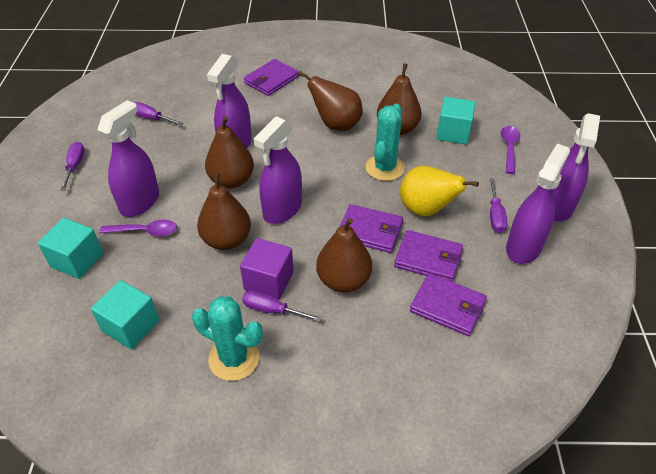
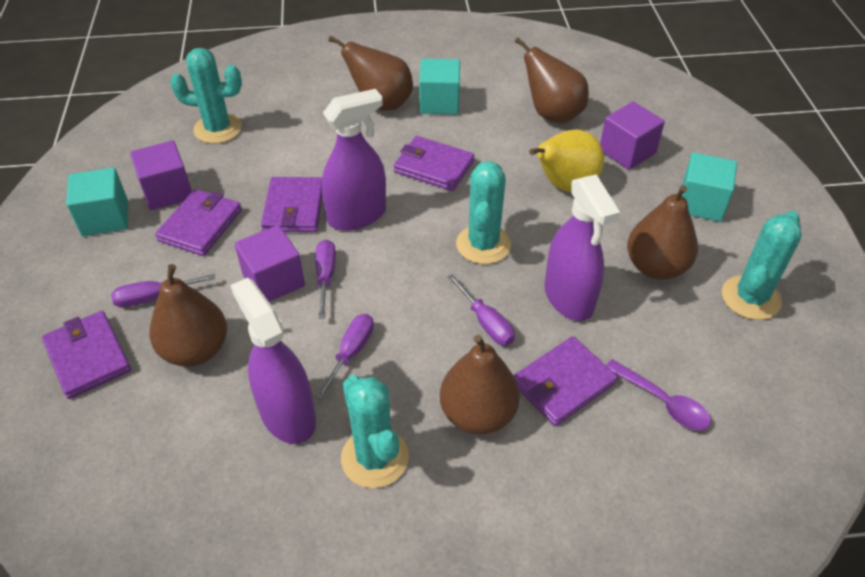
purple cube: 1 -> 3
purple spoon: 2 -> 1
purple spray bottle: 5 -> 3
purple wallet: 4 -> 5
turquoise cactus: 2 -> 4

